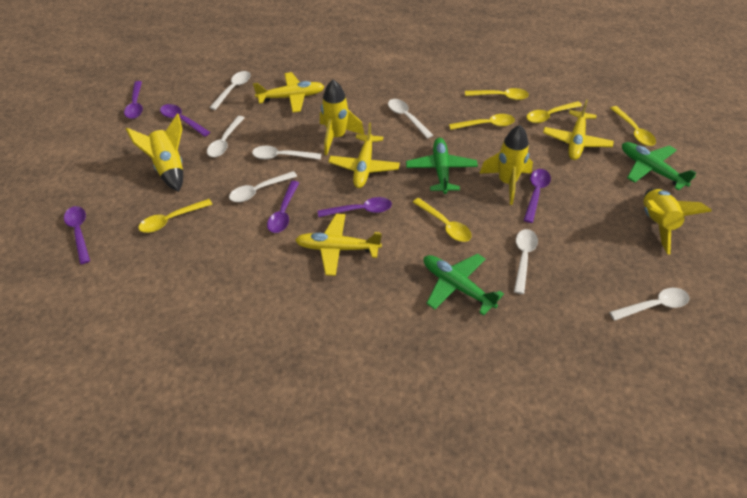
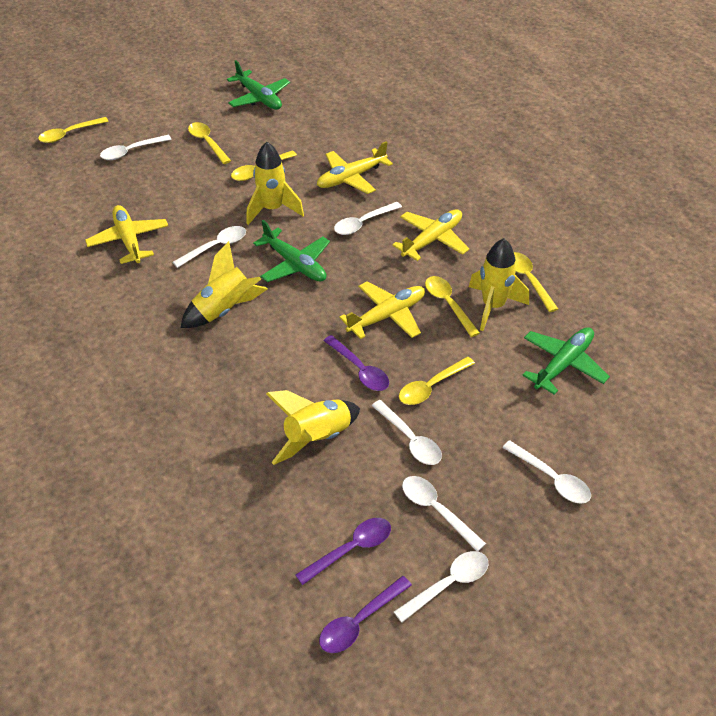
purple spoon: 6 -> 3

